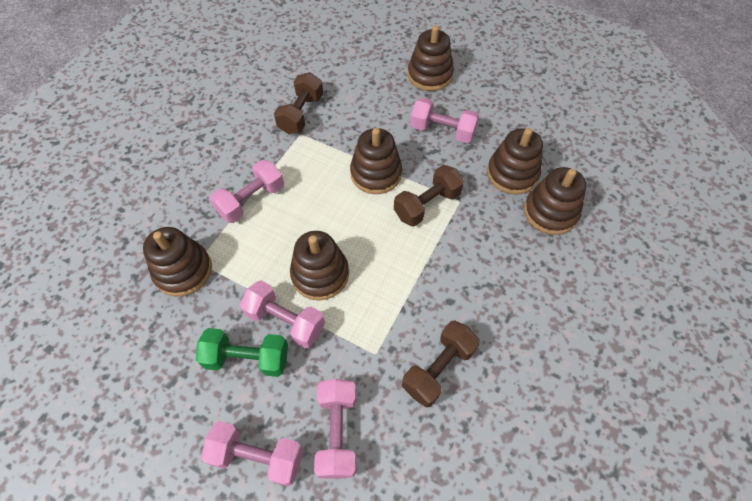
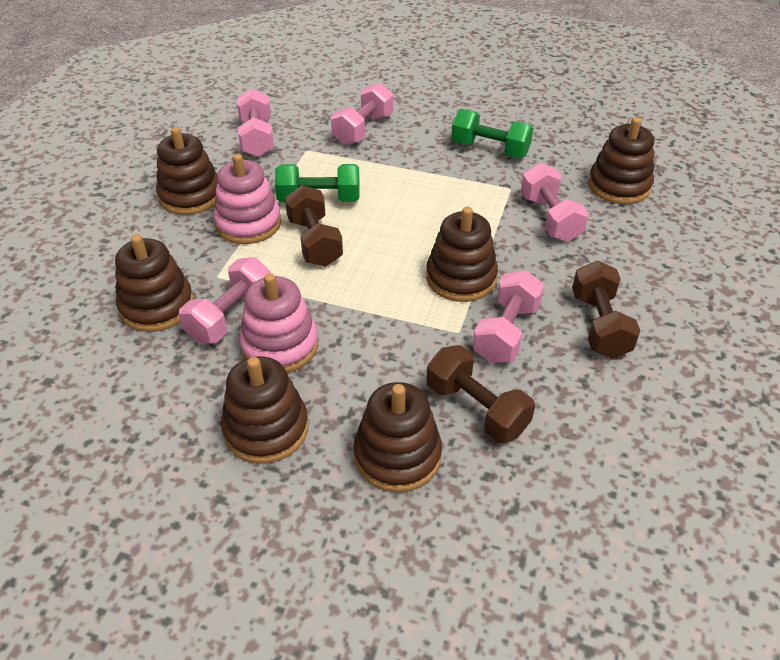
green dumbbell: 1 -> 2
pink stacking toy: 0 -> 2

